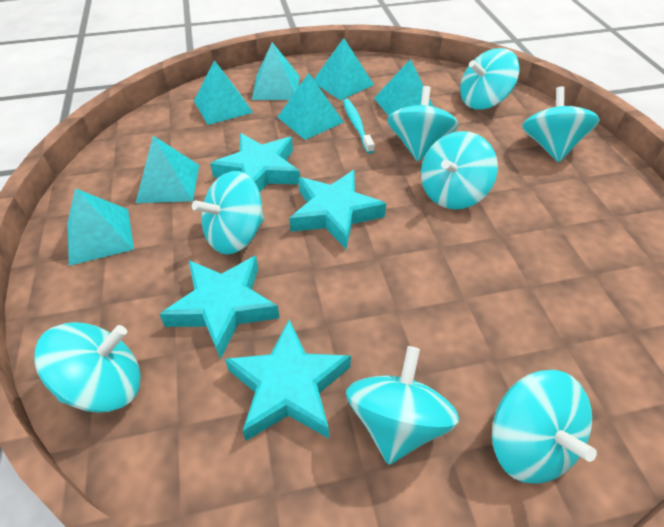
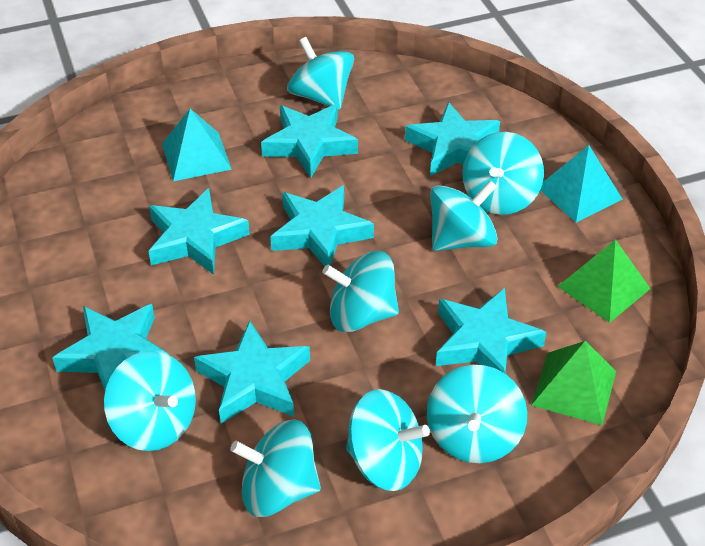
green pyramid: 0 -> 2
turquoise pyramid: 7 -> 2
turquoise star: 4 -> 7
turquoise toothbrush: 1 -> 0

